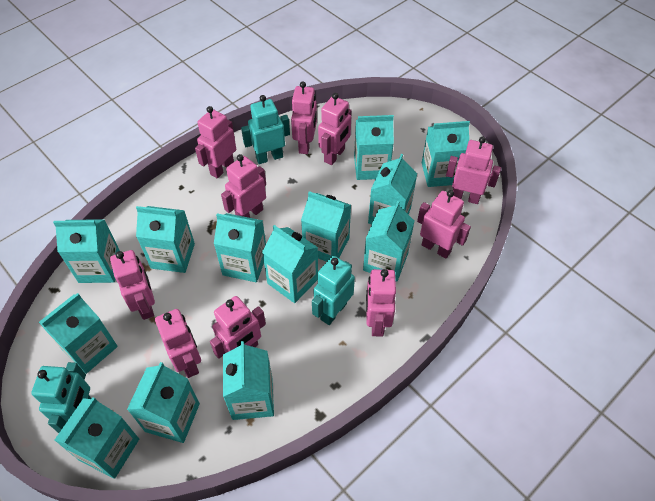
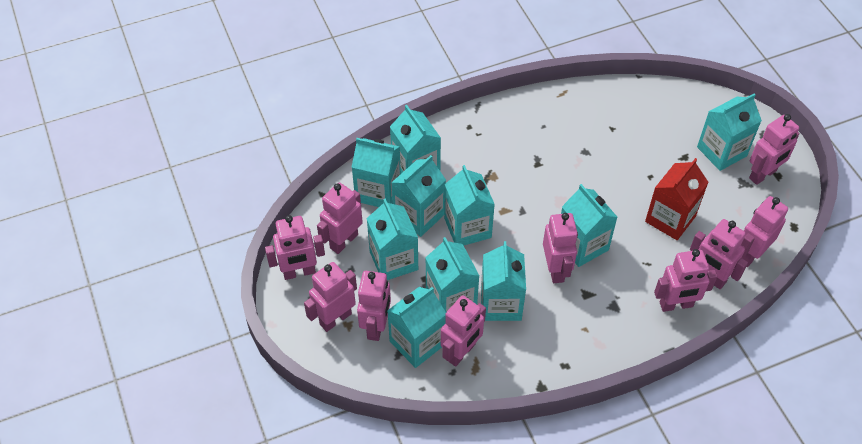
red carton: 0 -> 1
turquoise carton: 13 -> 10
turquoise robot: 3 -> 0

